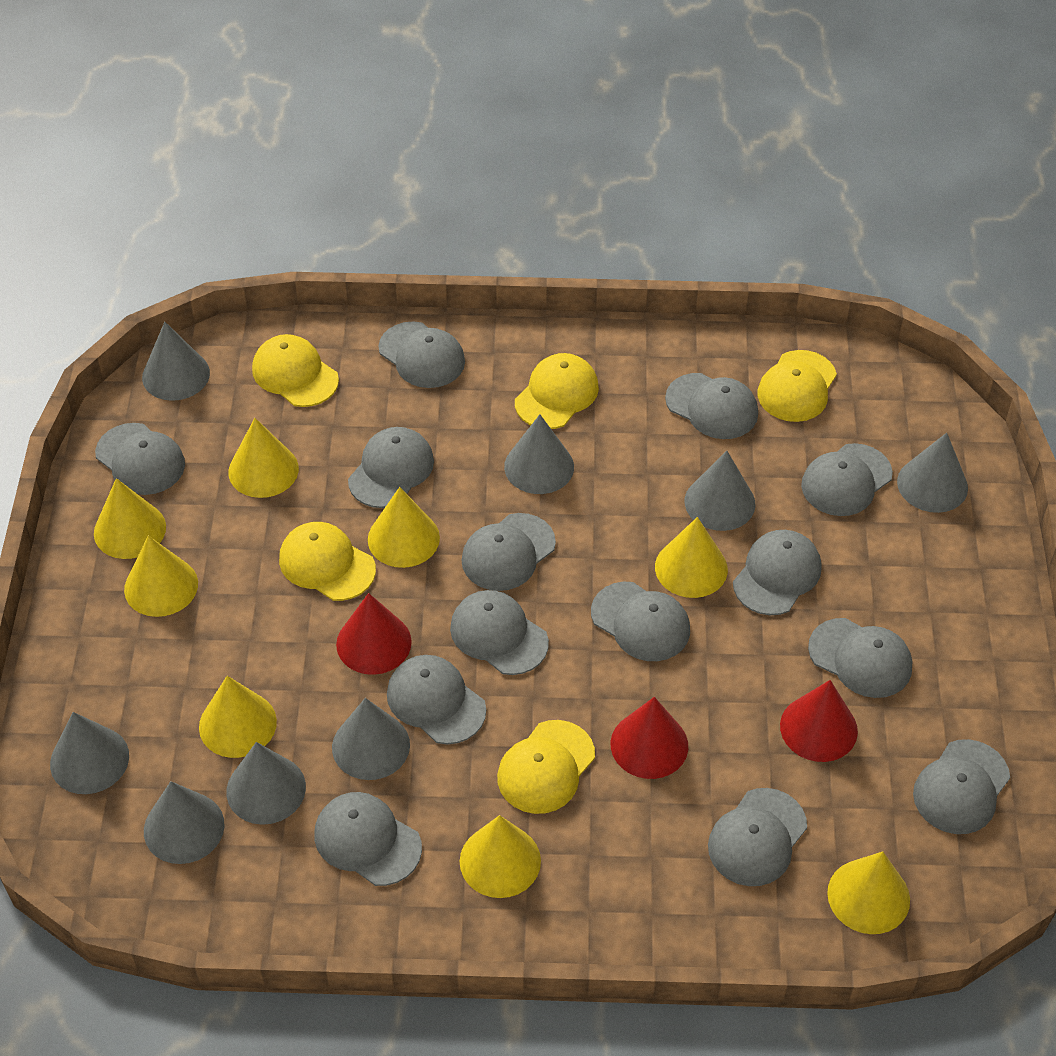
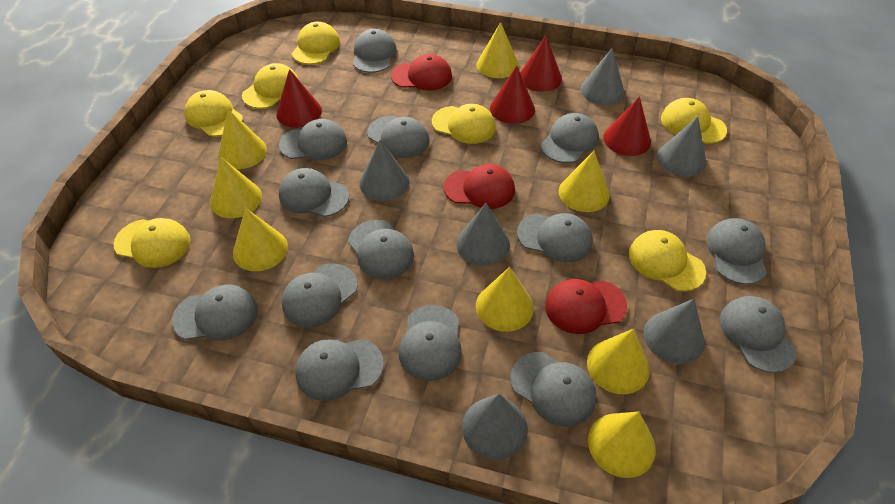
grey cone: 8 -> 6
red cap: 0 -> 3
red cone: 3 -> 4
yellow cap: 5 -> 7

